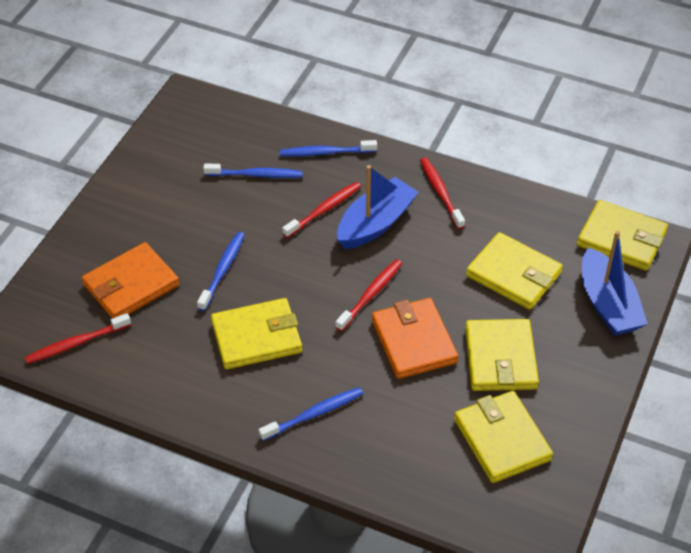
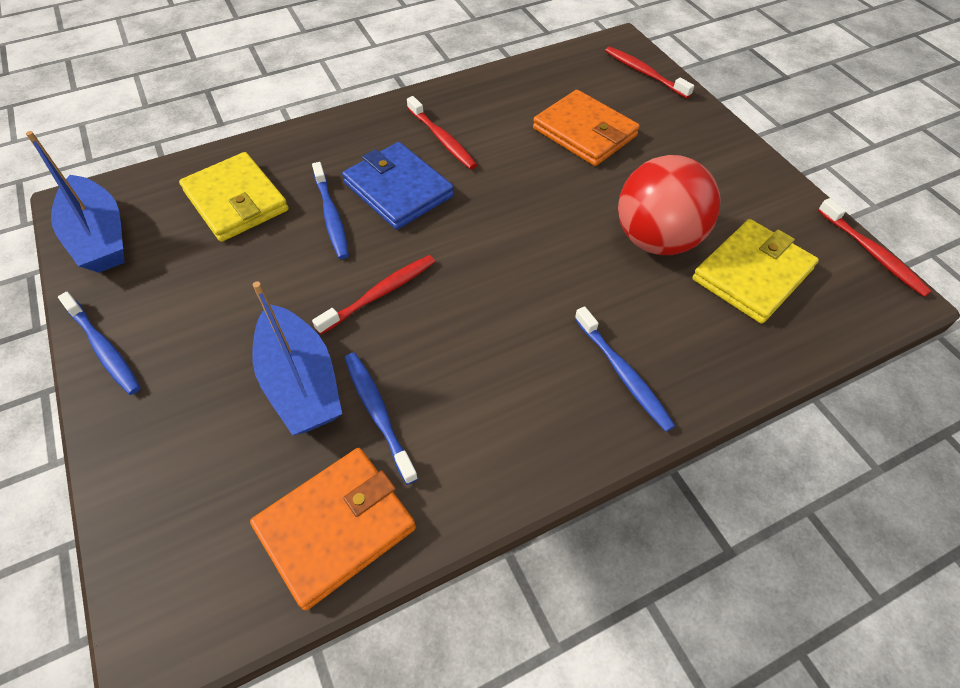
blue wallet: 0 -> 1
red ball: 0 -> 1
yellow wallet: 5 -> 2

